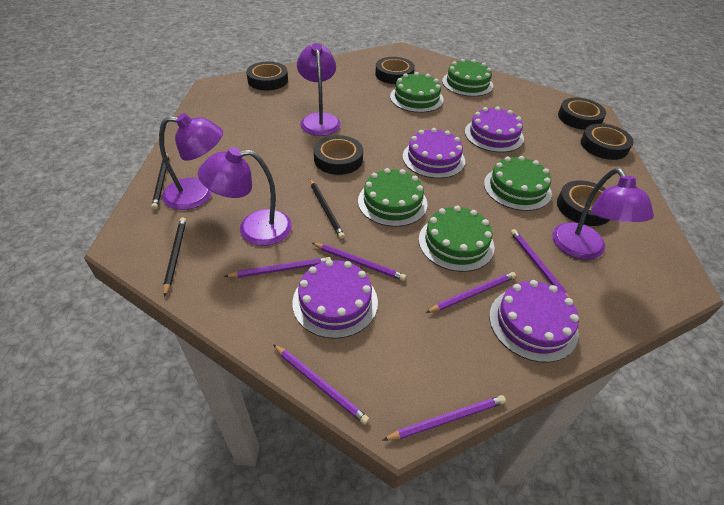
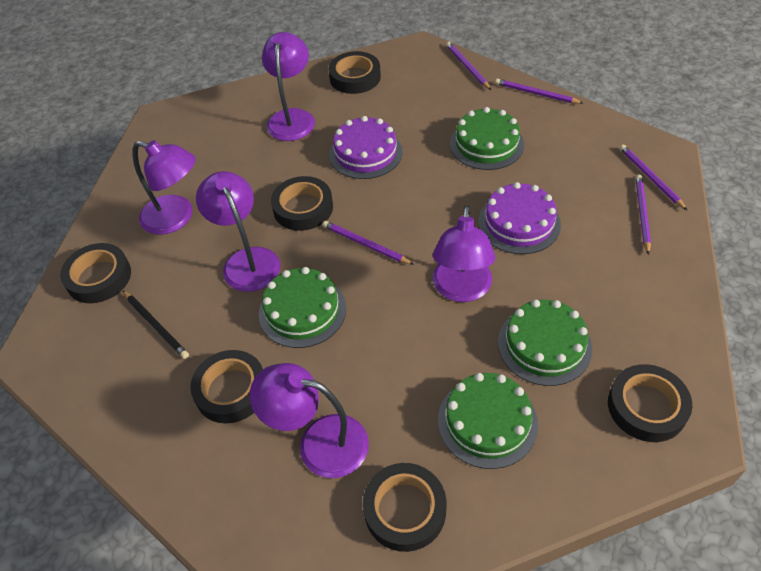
black pencil: 3 -> 1
green cake: 5 -> 4
purple cake: 4 -> 2
purple lamp: 4 -> 5
purple pencil: 6 -> 5

